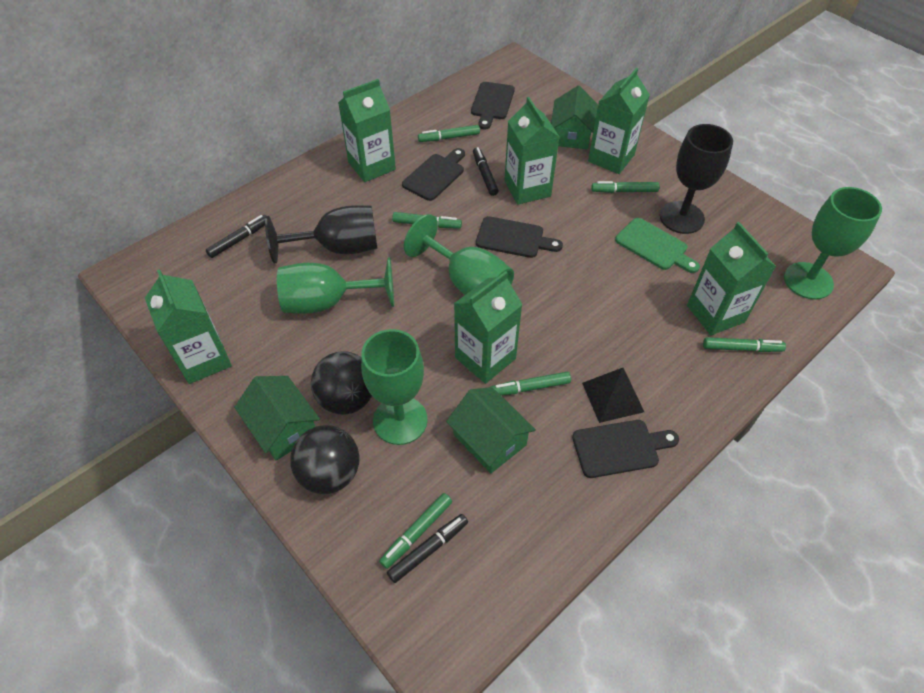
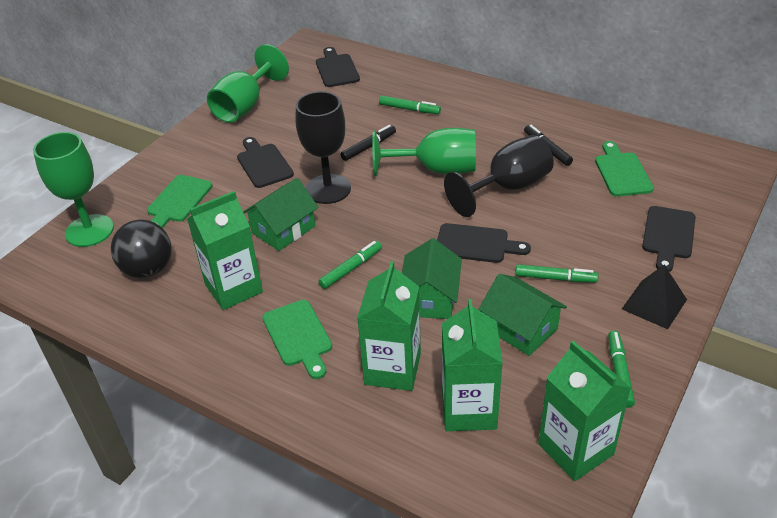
black ball: 2 -> 1
black marker: 3 -> 2
green carton: 6 -> 4
green cutting board: 1 -> 3
green goblet: 4 -> 3
green marker: 6 -> 4

